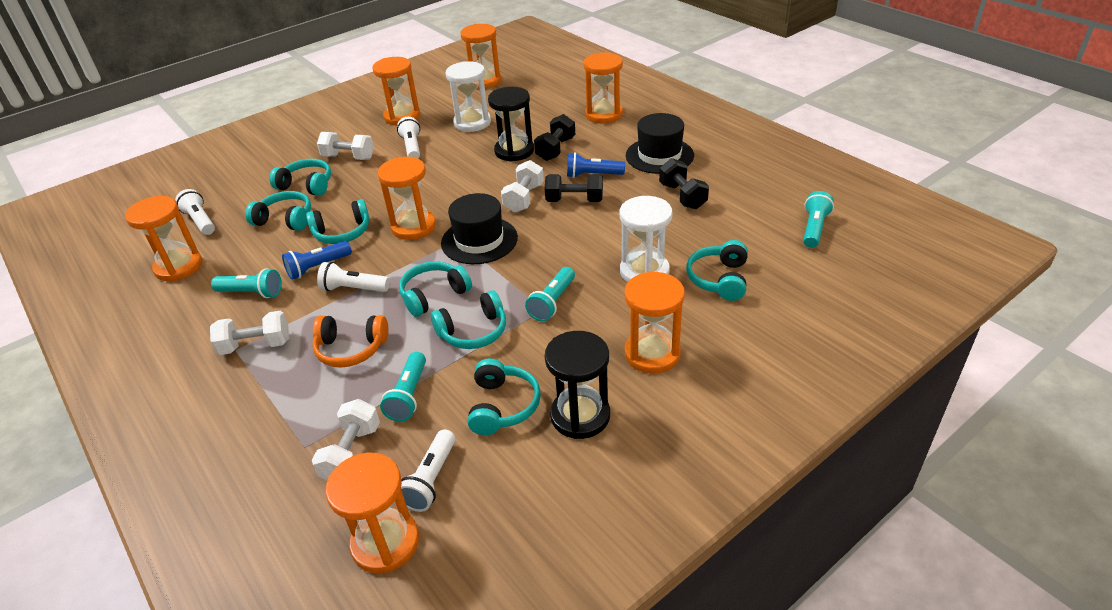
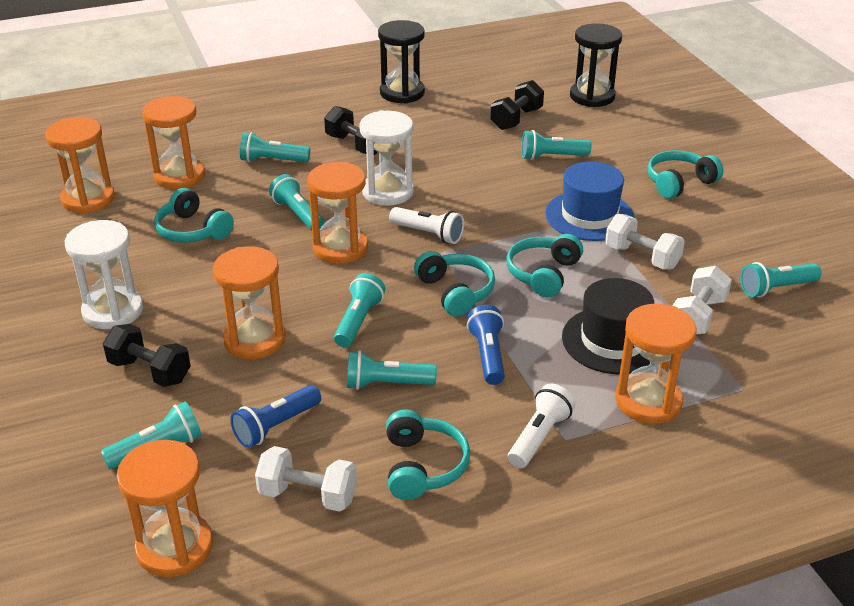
black hat: 2 -> 1
blue hat: 0 -> 1
orange headphones: 1 -> 0
orange hourglass: 7 -> 6
turquoise flashlight: 4 -> 7
turquoise headphones: 7 -> 5
white dumbbell: 4 -> 3
white flashlight: 4 -> 2

